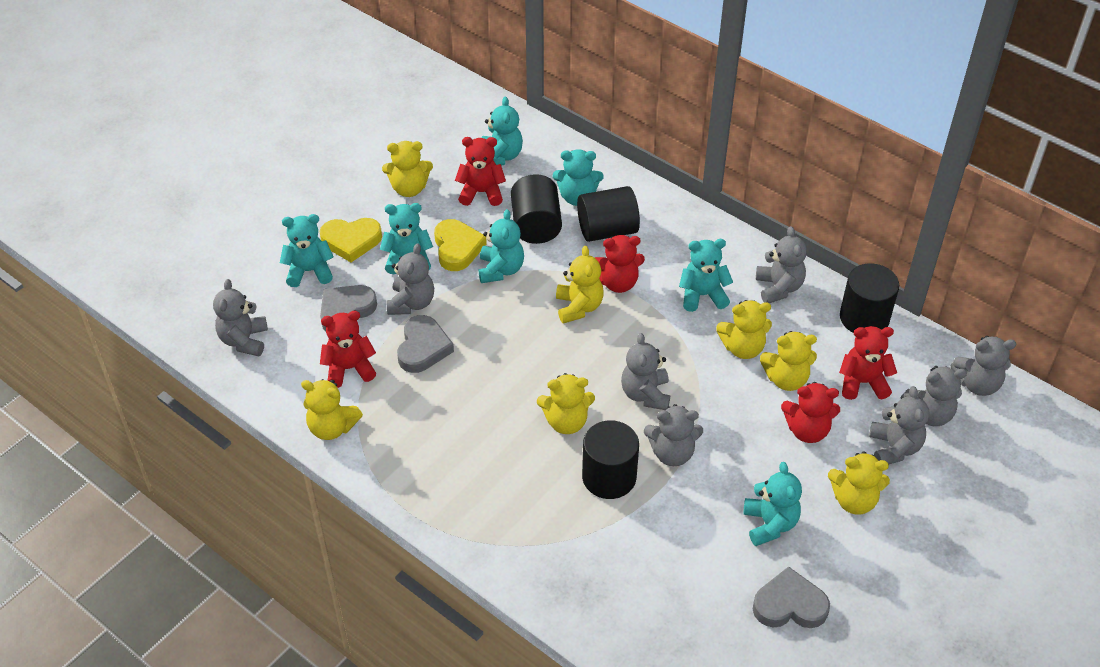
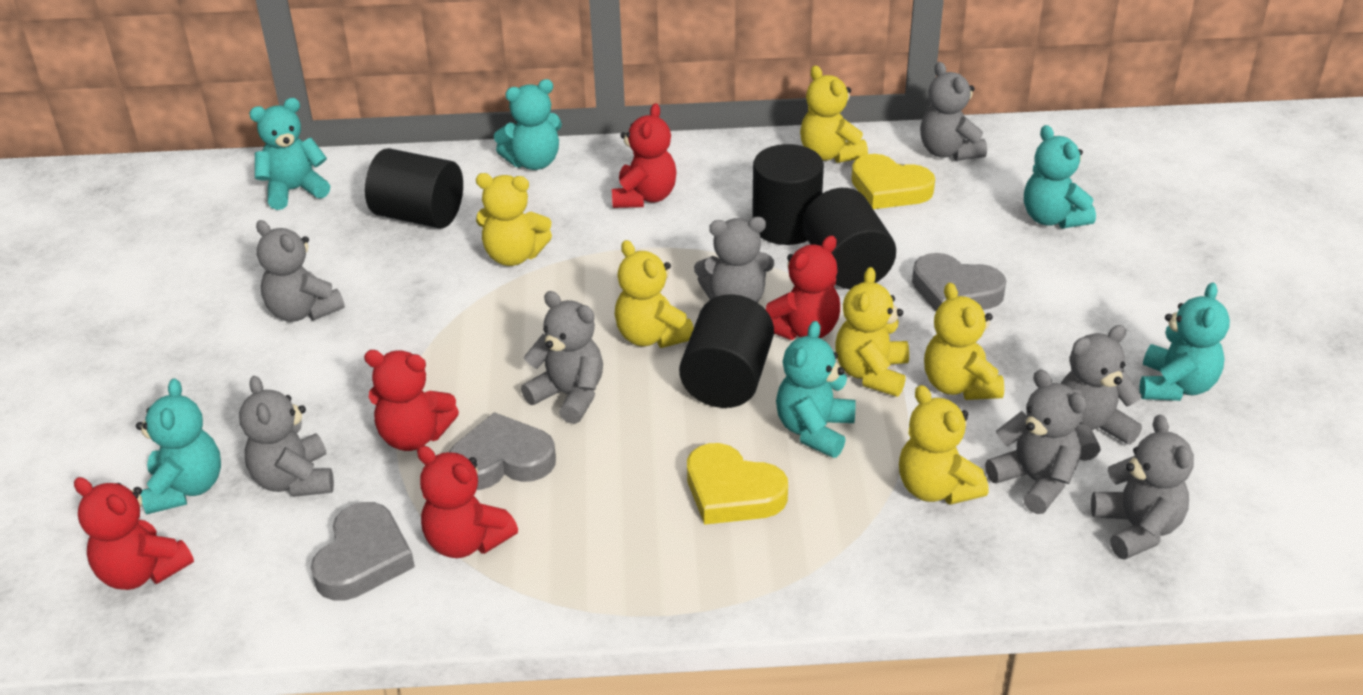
turquoise teddy bear: 7 -> 6
yellow teddy bear: 7 -> 6

